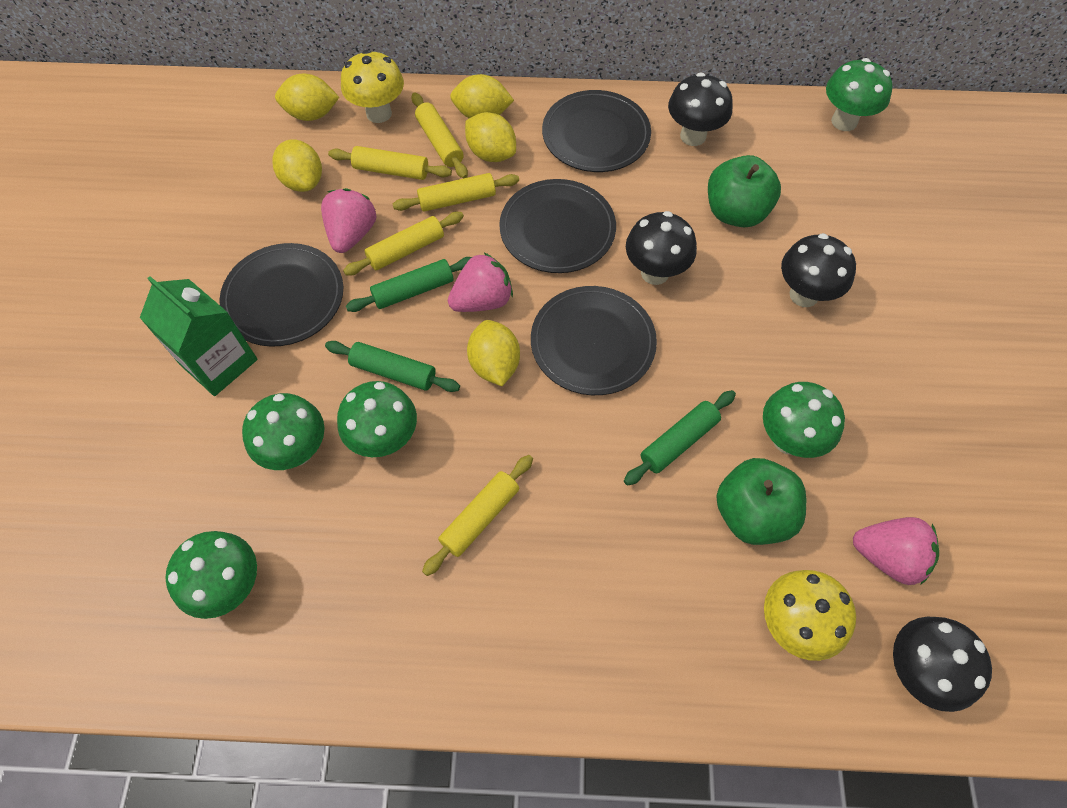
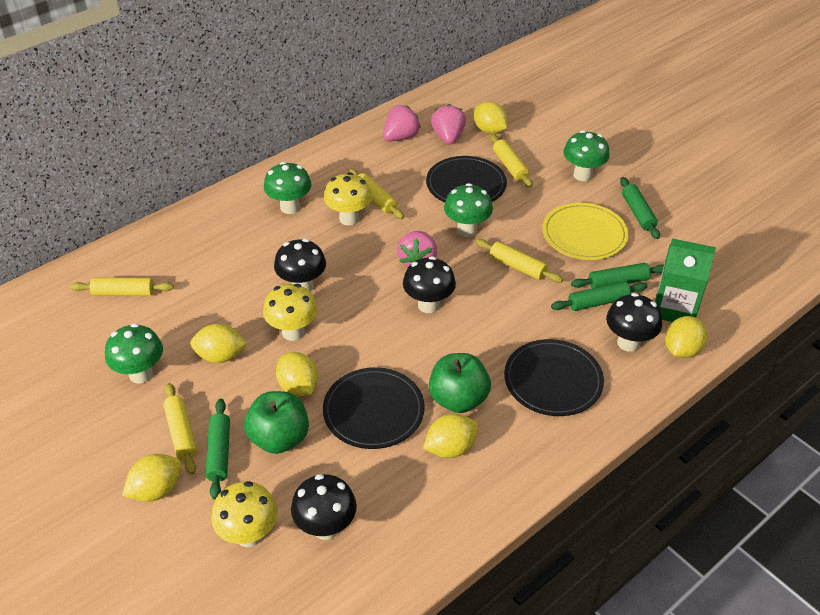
black plate: 4 -> 3
green mushroom: 5 -> 4
green rolling pin: 3 -> 4
yellow lemon: 5 -> 6
yellow mushroom: 2 -> 3
yellow plate: 0 -> 1

